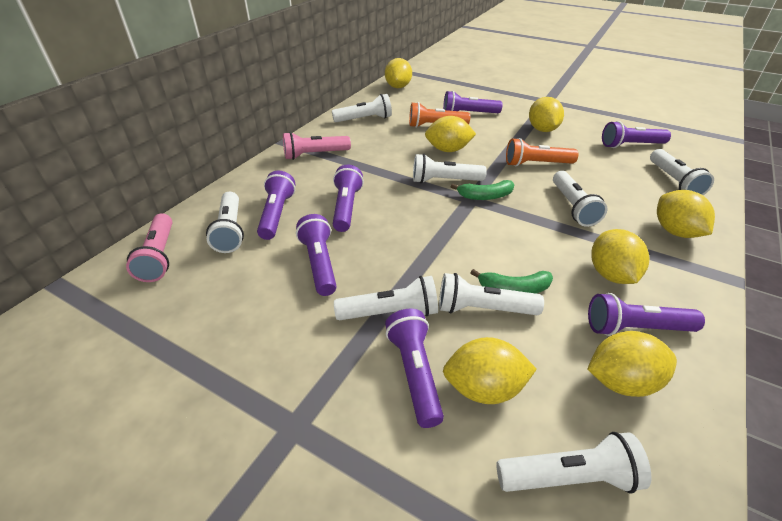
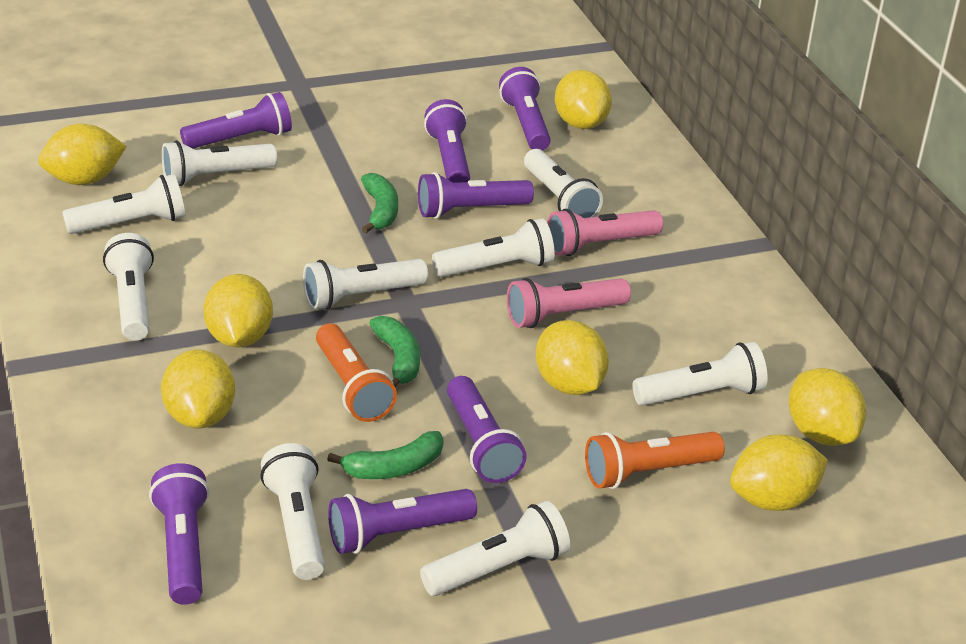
green banana: 2 -> 3
white flashlight: 8 -> 9

